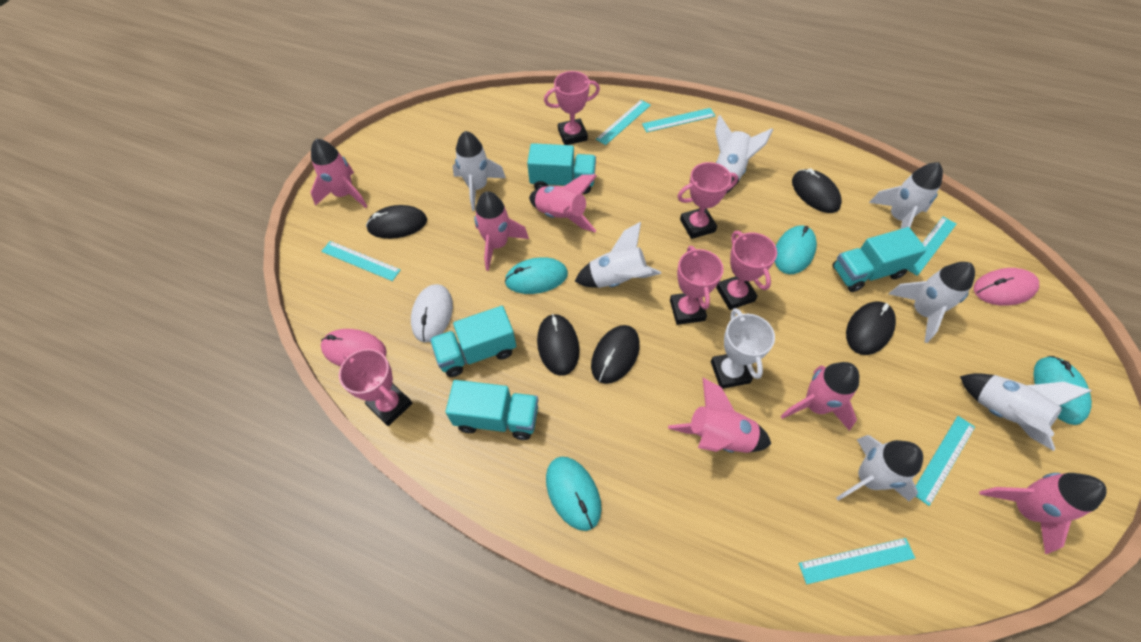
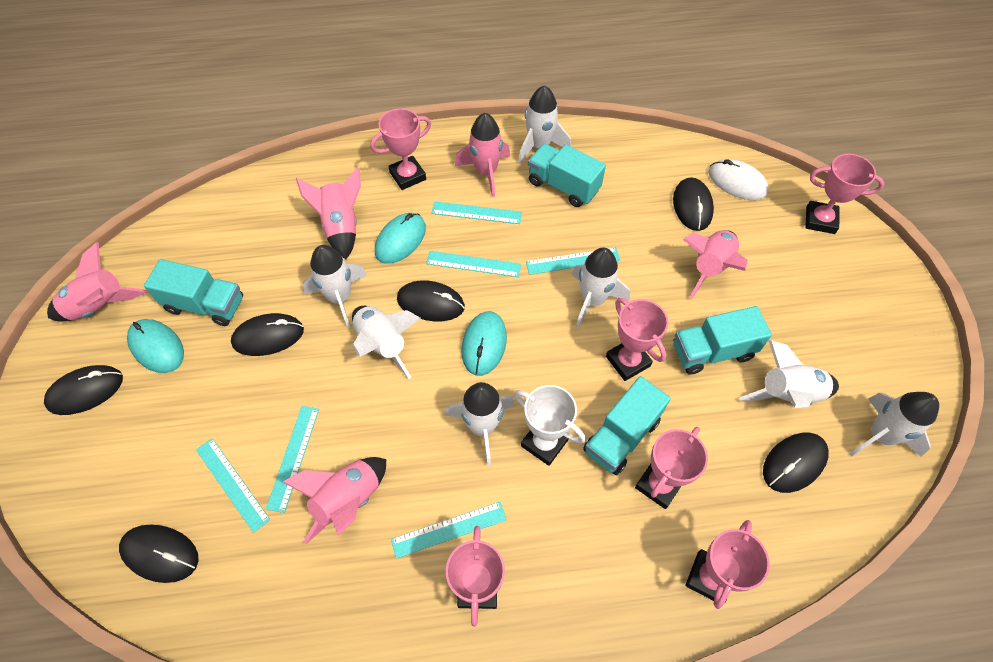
black mouse: 5 -> 6
pink mouse: 2 -> 0
pink rocket: 6 -> 5
pink trophy: 5 -> 6
turquoise mouse: 4 -> 3

